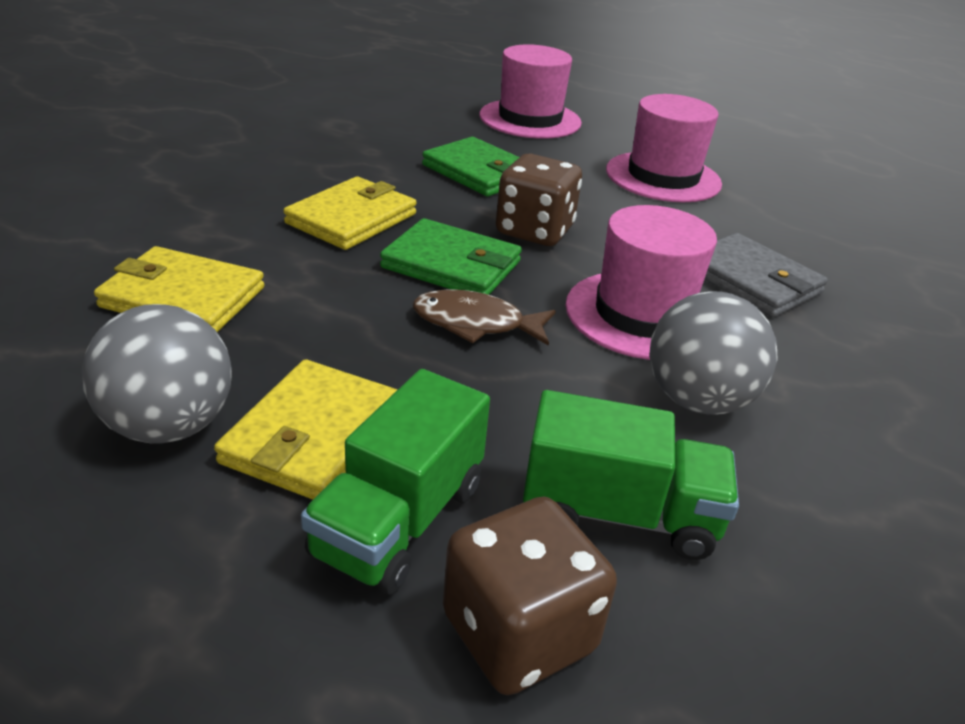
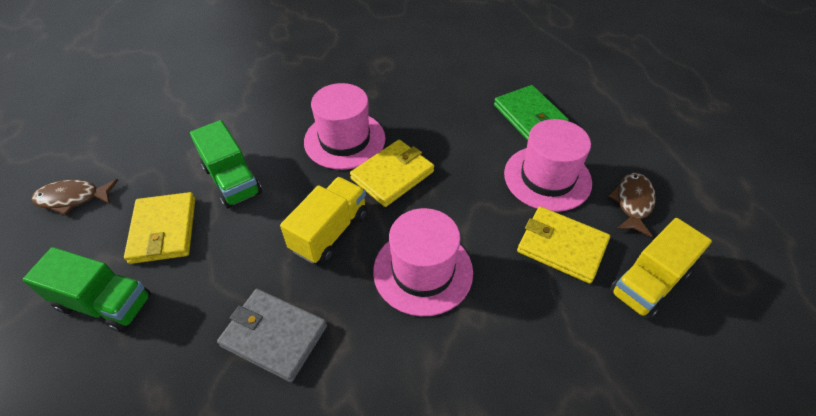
brown dice: 2 -> 0
brown fish: 1 -> 2
green wallet: 2 -> 1
grey ball: 2 -> 0
yellow truck: 0 -> 2

